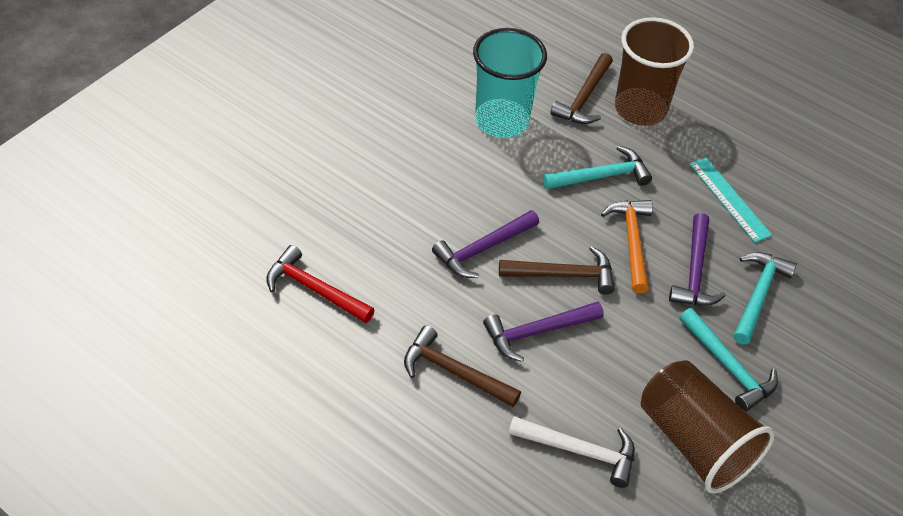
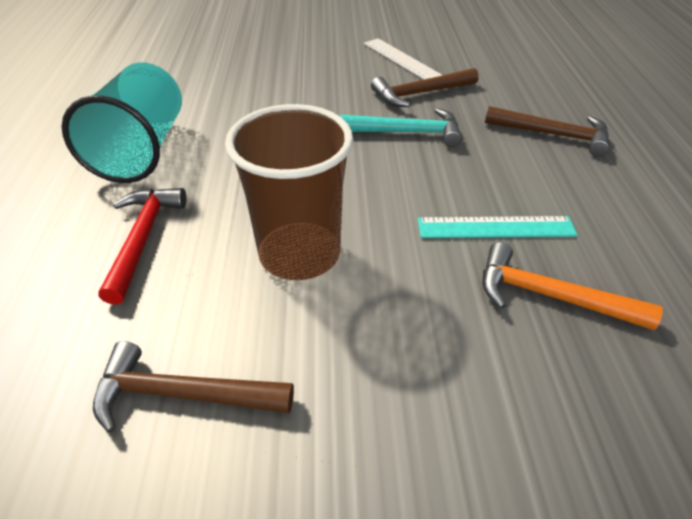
brown cup: 2 -> 1
purple hammer: 3 -> 0
turquoise hammer: 3 -> 1
white hammer: 1 -> 0
white ruler: 0 -> 1

